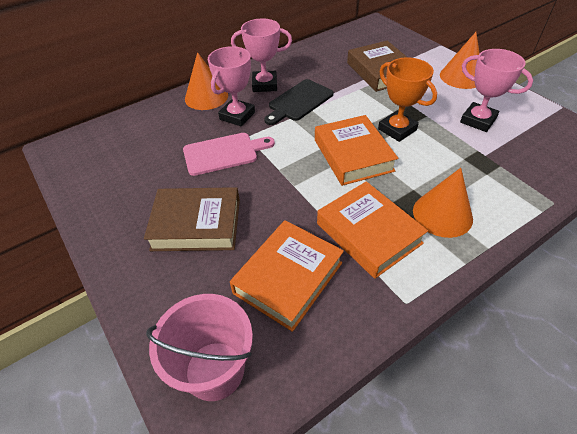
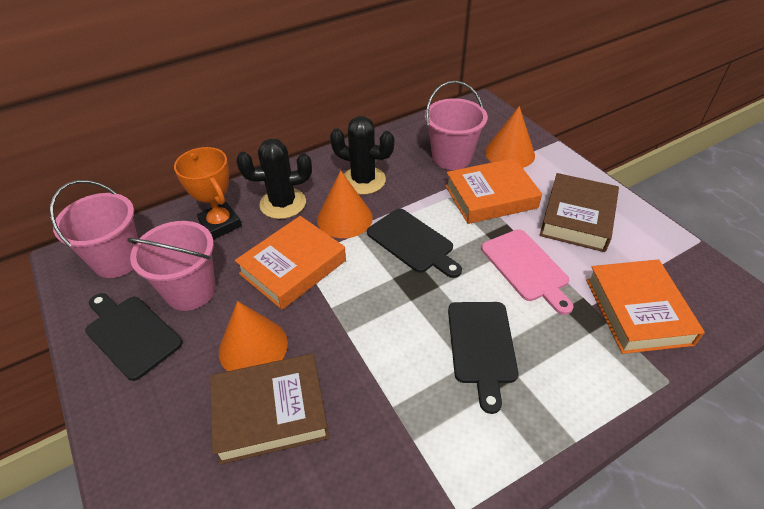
black cactus: 0 -> 2
black cutting board: 1 -> 3
pink bucket: 1 -> 3
pink trophy: 3 -> 0

